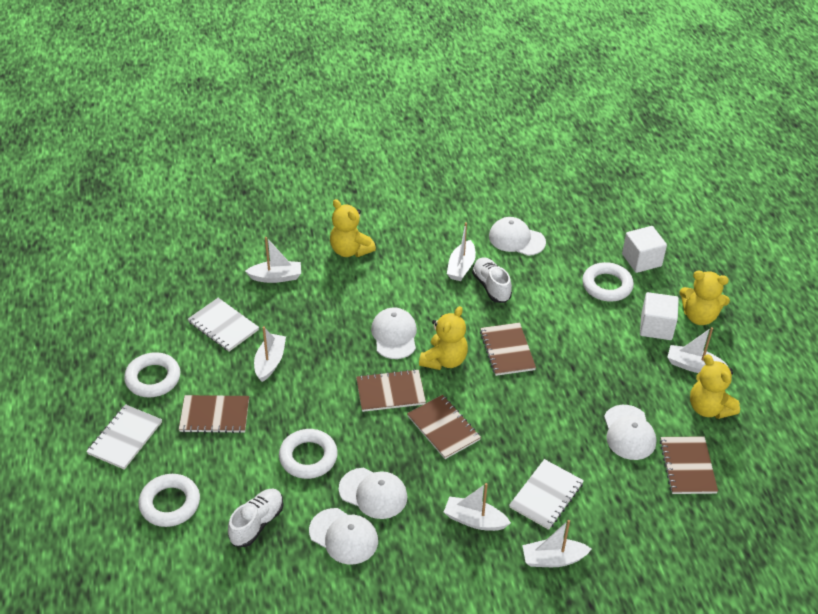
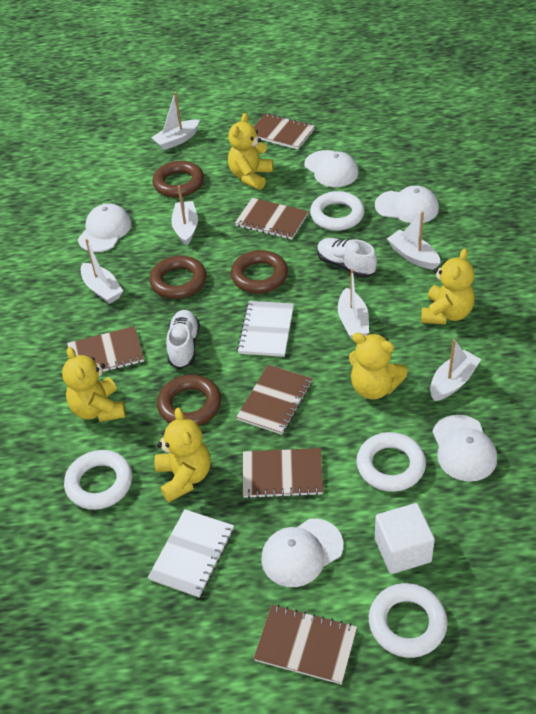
brown notebook: 5 -> 6
brown ring: 0 -> 4
white cube: 2 -> 1
white notebook: 3 -> 2
yellow teddy bear: 4 -> 5

